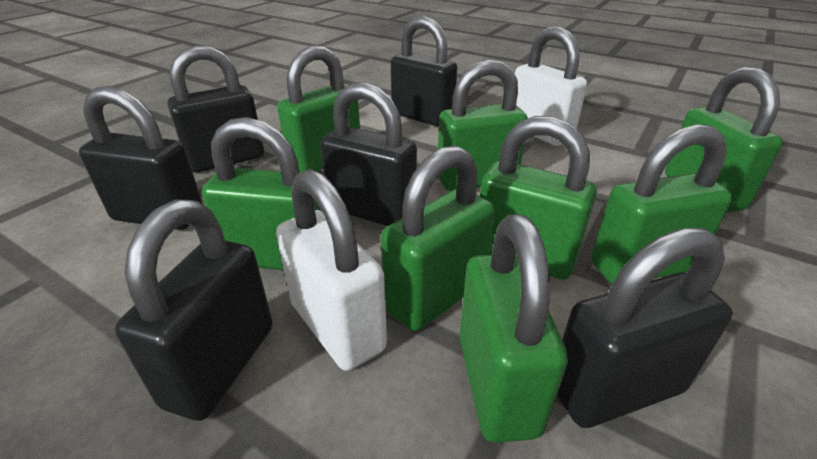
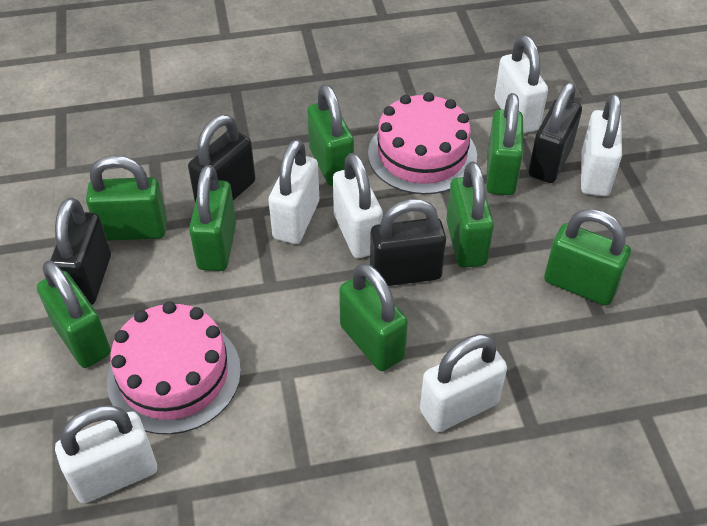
black padlock: 6 -> 4
pink cake: 0 -> 2
white padlock: 2 -> 6

